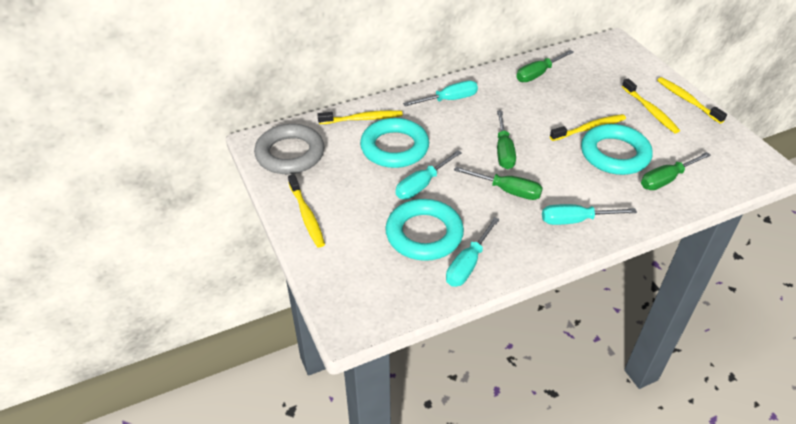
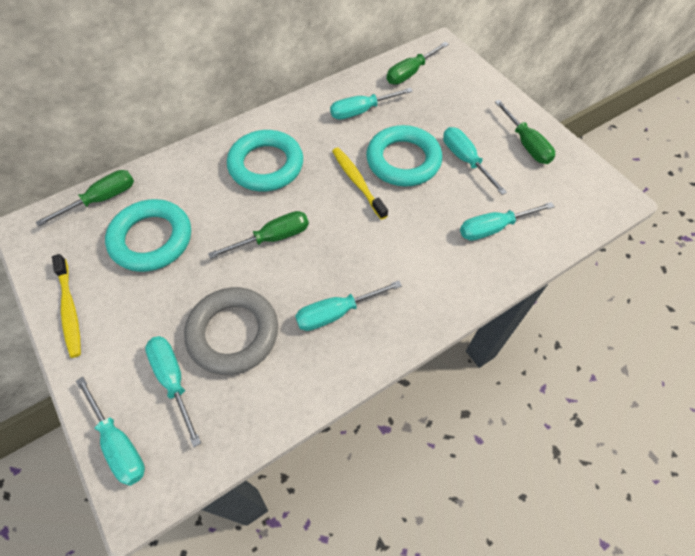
turquoise screwdriver: 4 -> 6
yellow toothbrush: 5 -> 2

